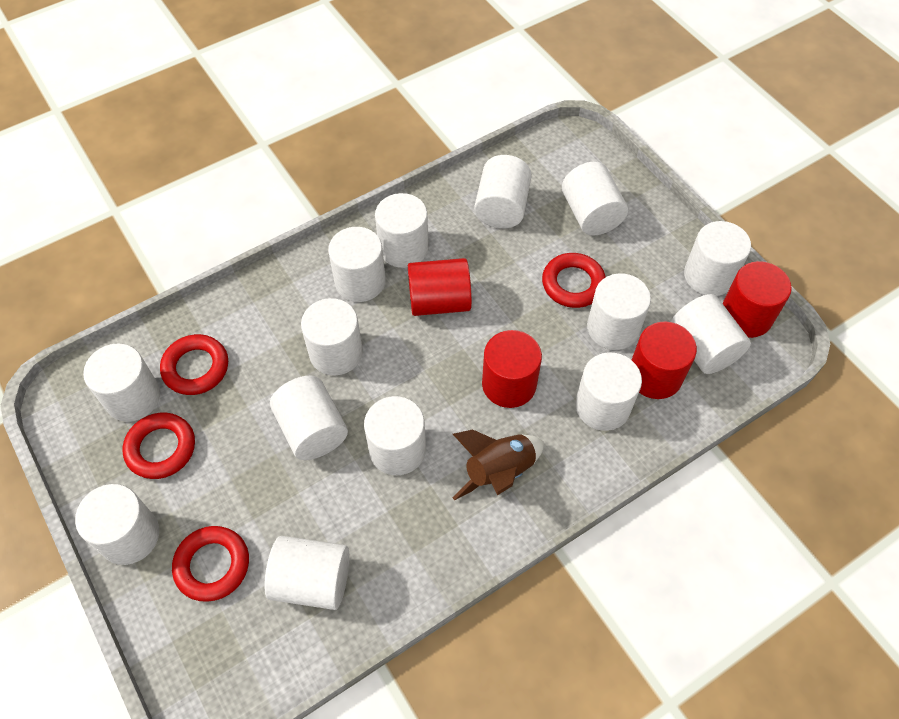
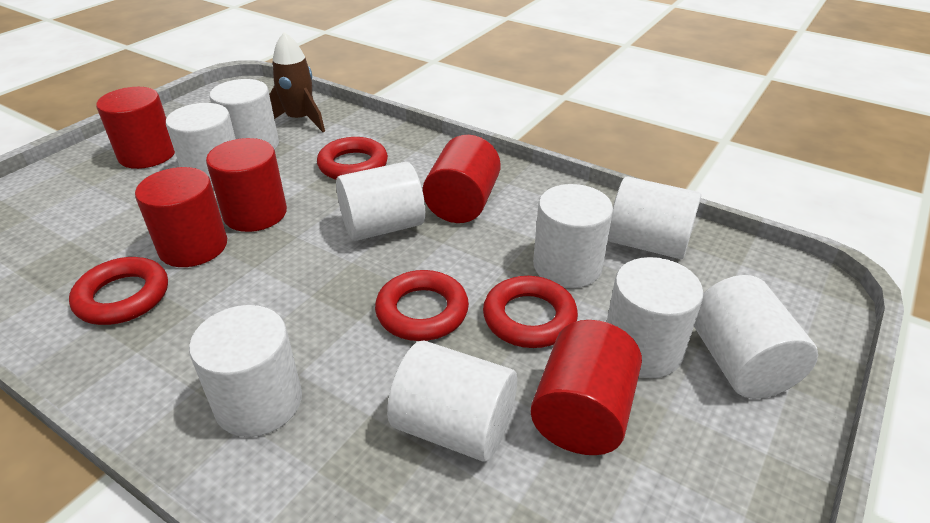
red cylinder: 4 -> 5
white cylinder: 14 -> 9

